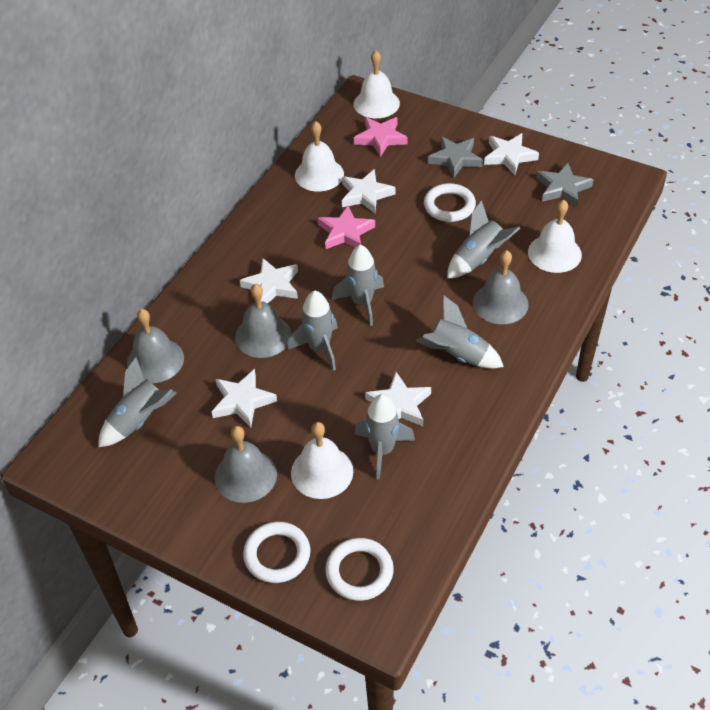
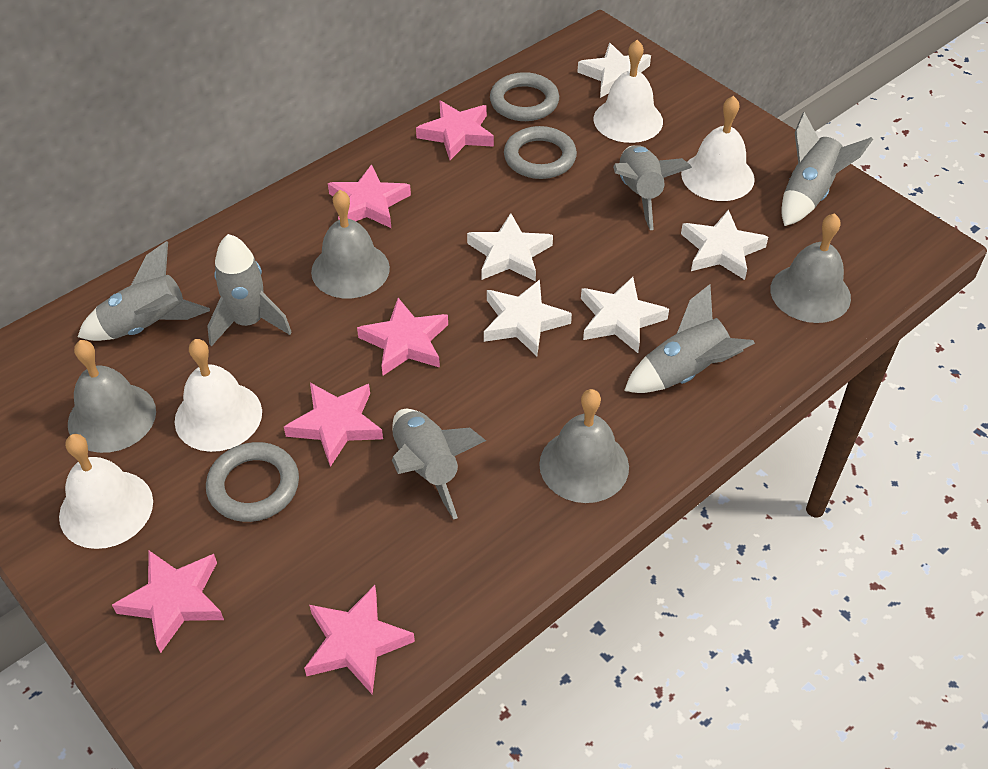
grey ring: 0 -> 3
grey star: 2 -> 0
pink star: 2 -> 6
white ring: 3 -> 0

